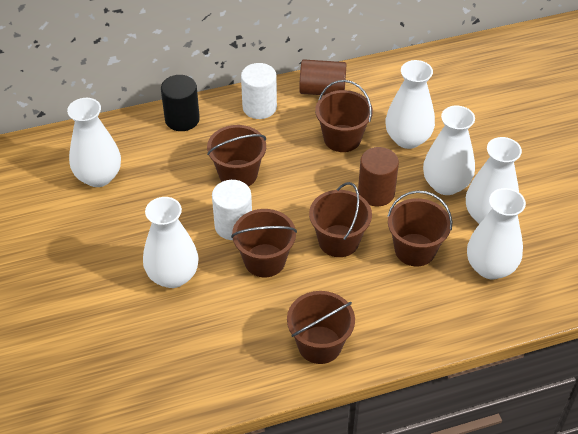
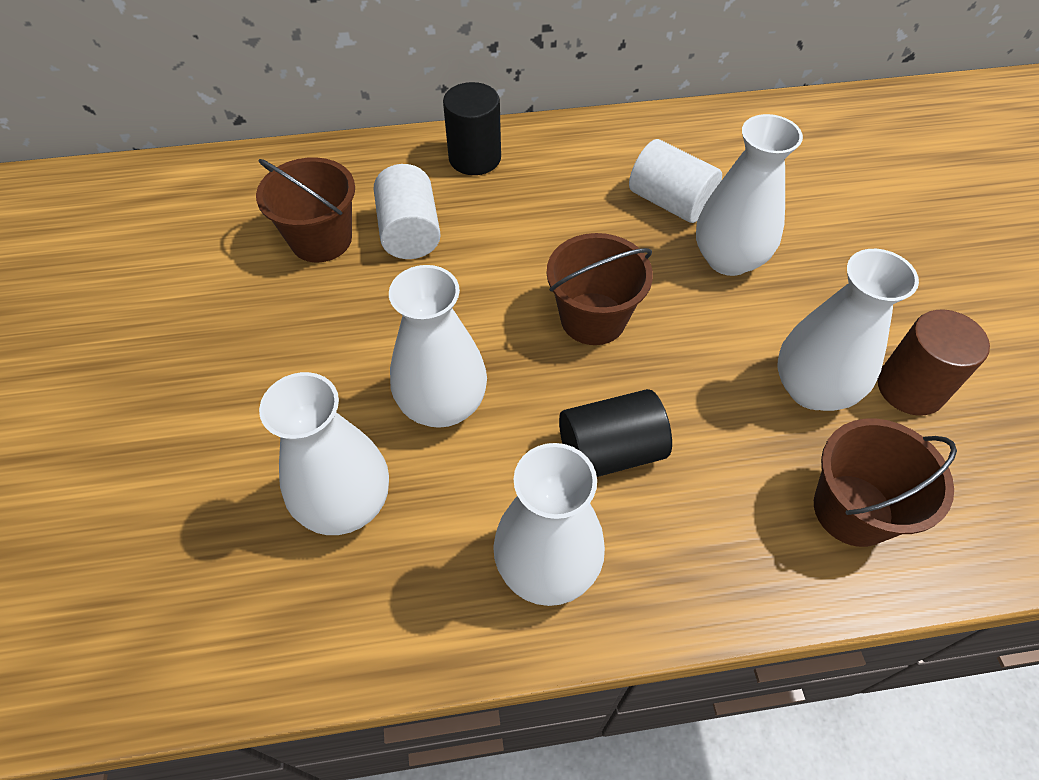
black cylinder: 1 -> 2
brown bucket: 6 -> 3
brown cylinder: 2 -> 1
white vase: 6 -> 5

